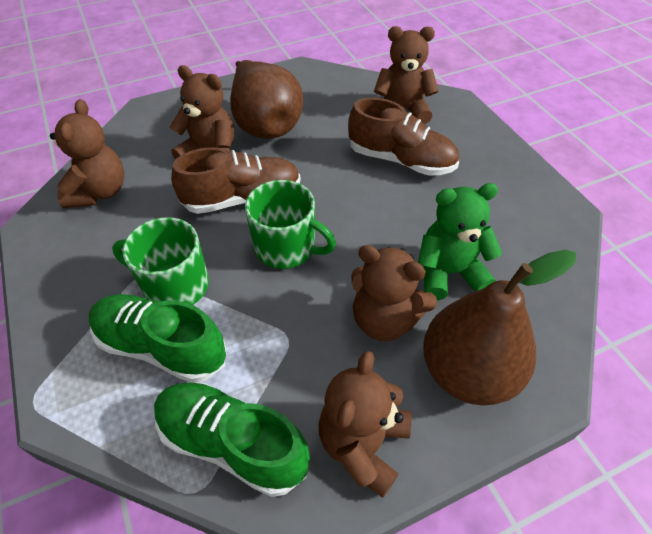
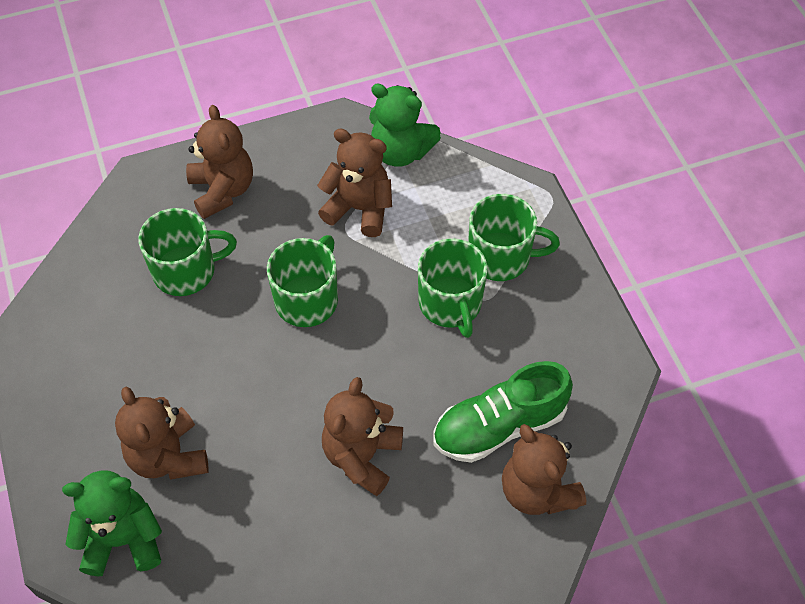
brown pear: 2 -> 0
brown shoe: 2 -> 0
green mug: 2 -> 4
green shoe: 2 -> 1
green teddy bear: 1 -> 2

